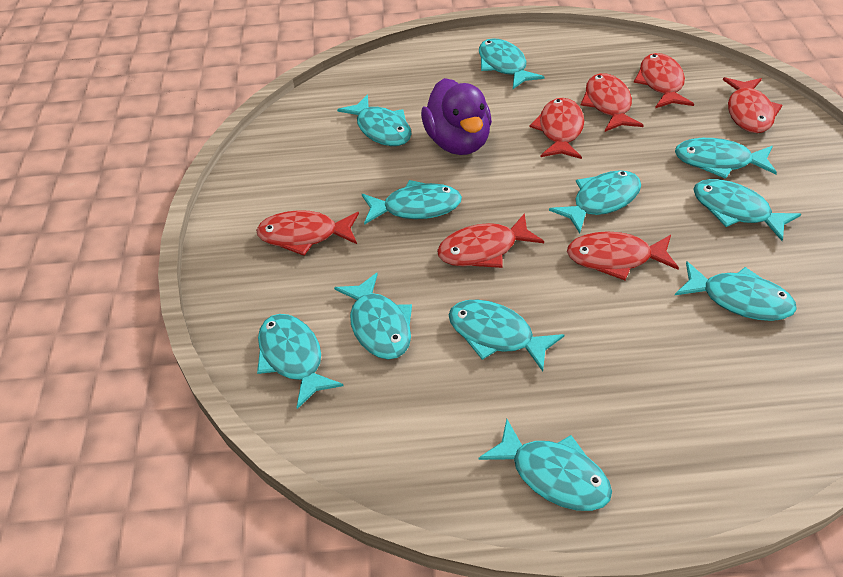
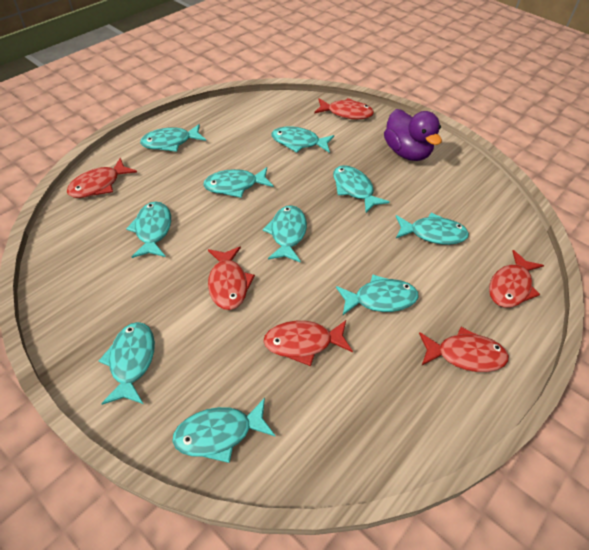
red fish: 7 -> 6
turquoise fish: 11 -> 10

